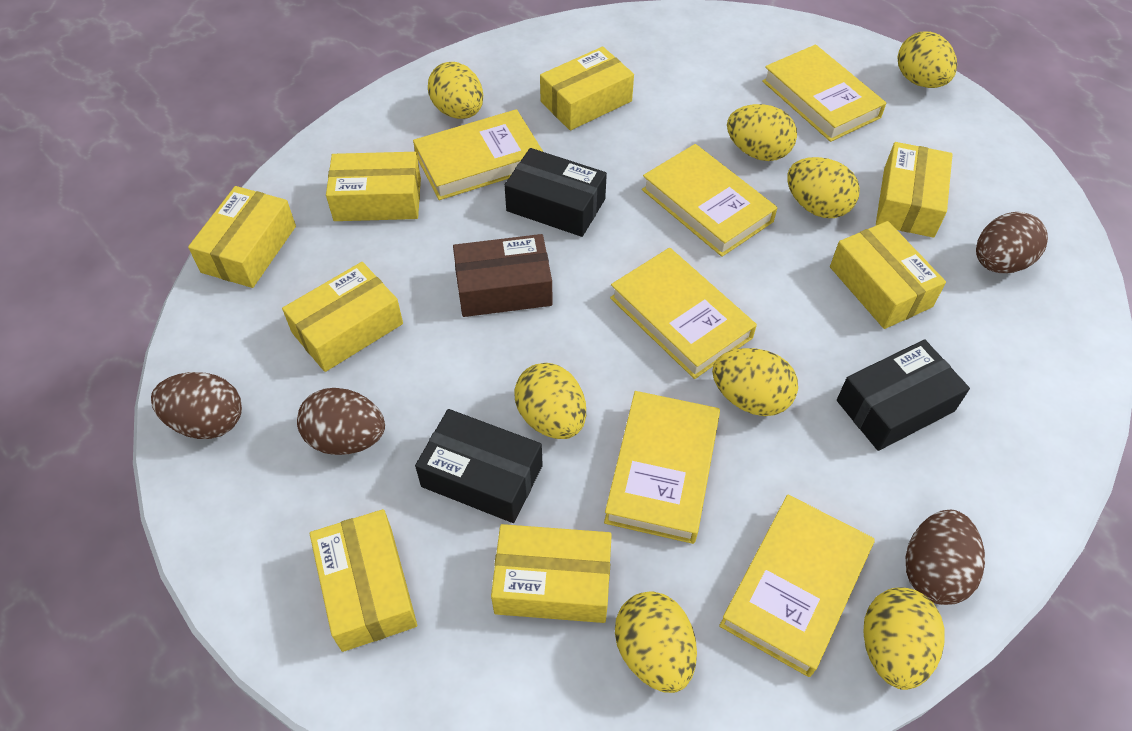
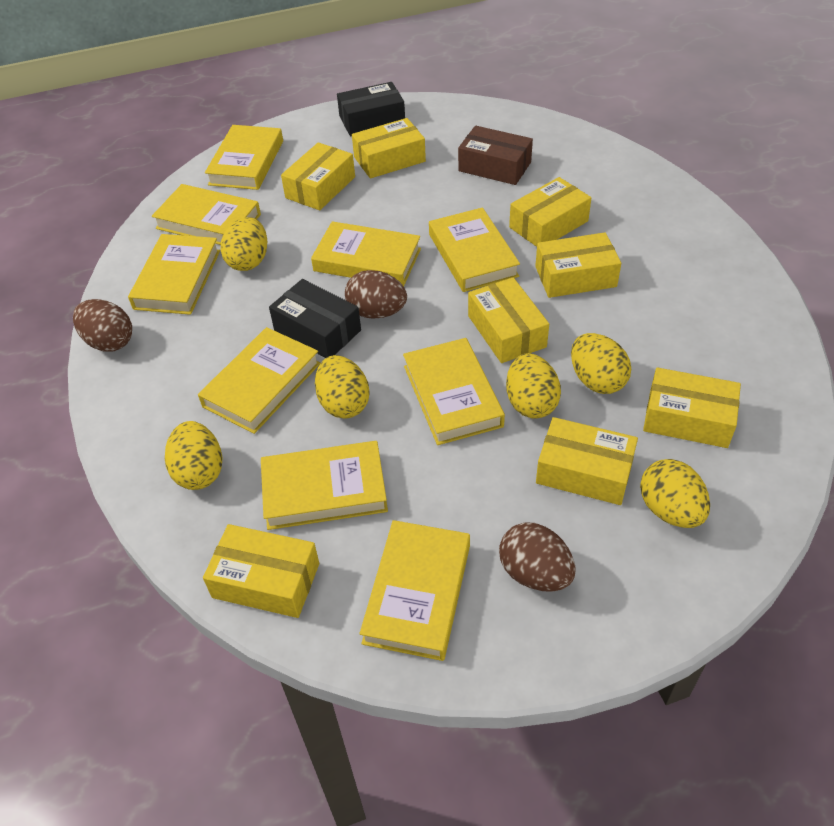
black box: 3 -> 2
brown egg: 4 -> 3
yellow book: 6 -> 9
yellow egg: 8 -> 6

